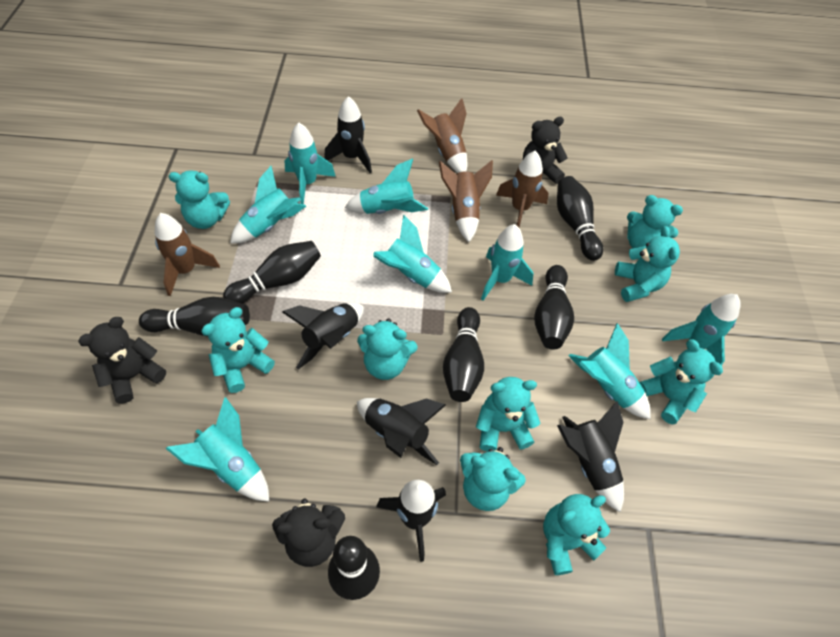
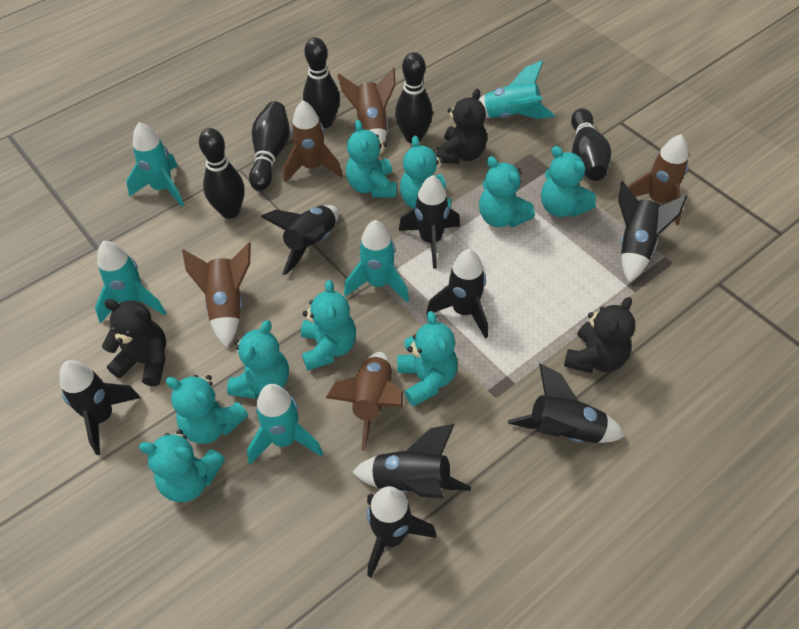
black bowling pin: 6 -> 5
black rocket: 5 -> 8
brown rocket: 4 -> 5
turquoise rocket: 8 -> 5

